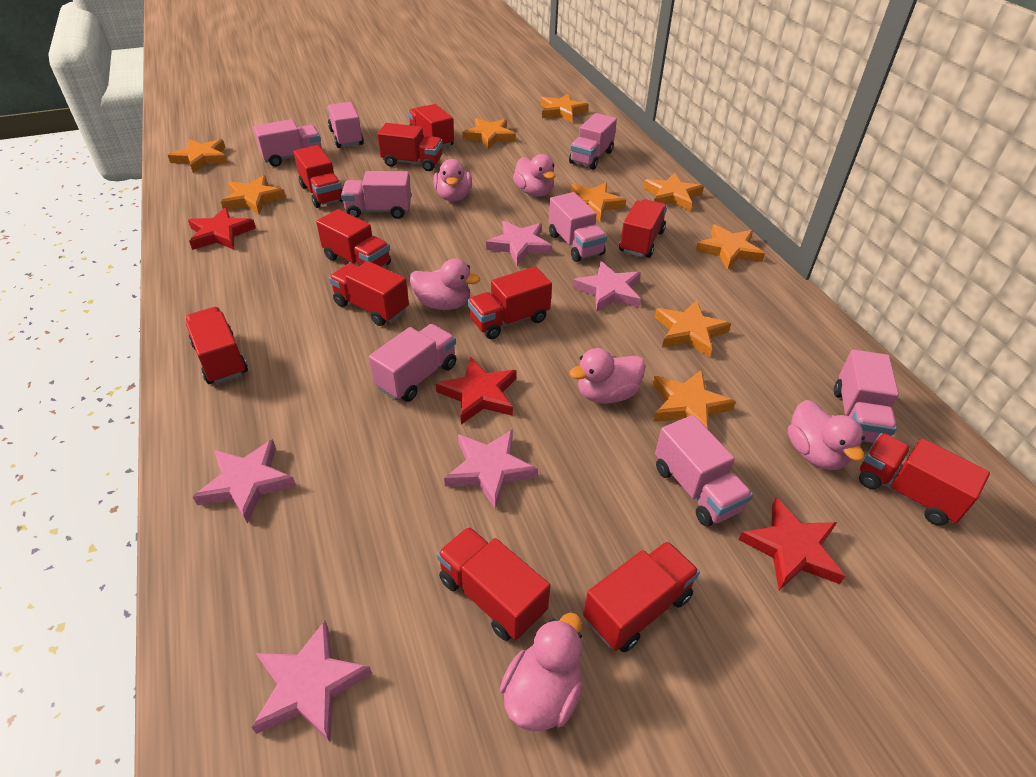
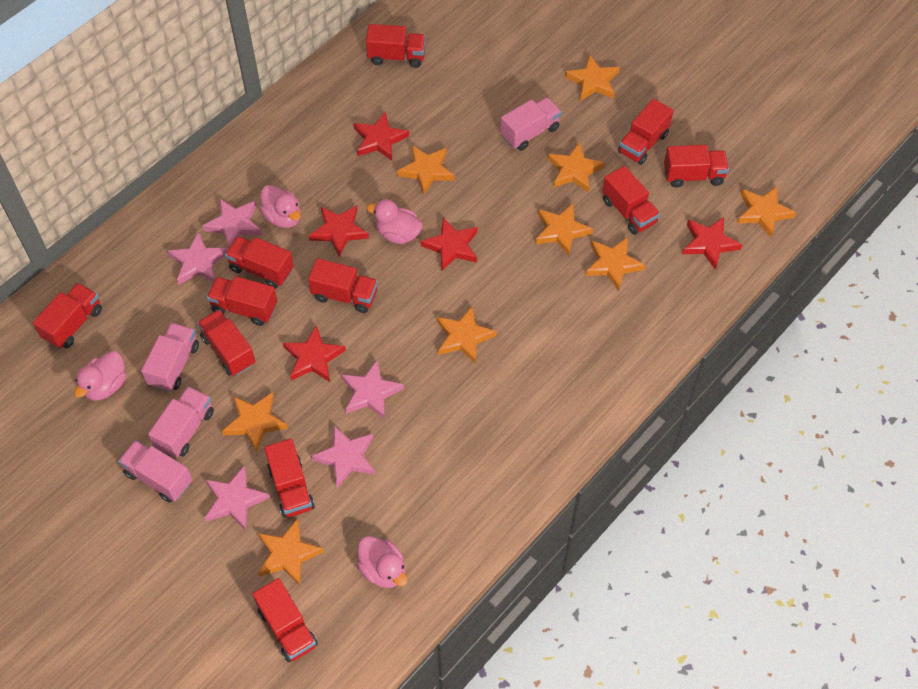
pink duck: 6 -> 4
pink truck: 8 -> 4
red star: 3 -> 5

